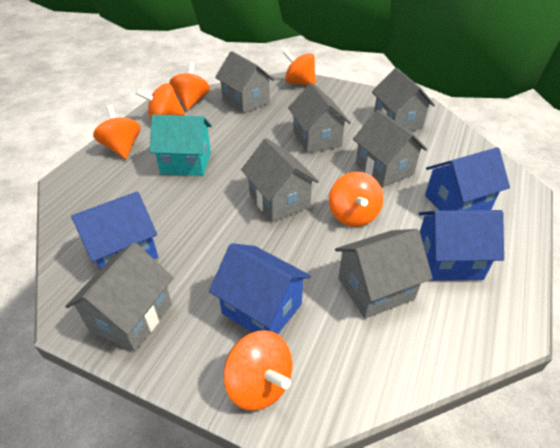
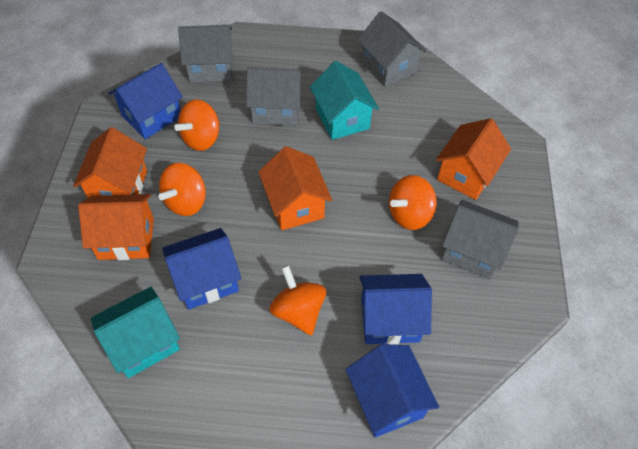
grey house: 7 -> 4
orange house: 0 -> 4
orange spinning top: 6 -> 4
turquoise house: 1 -> 2

